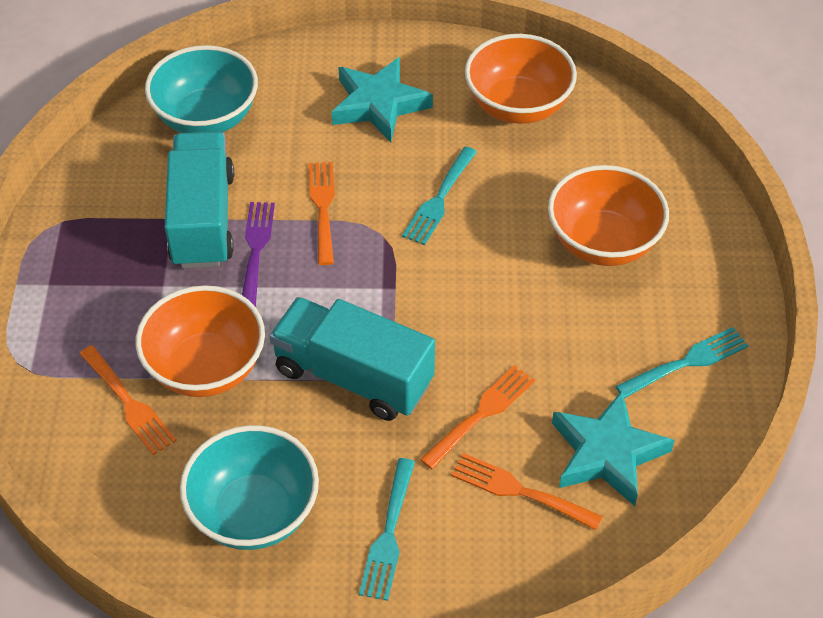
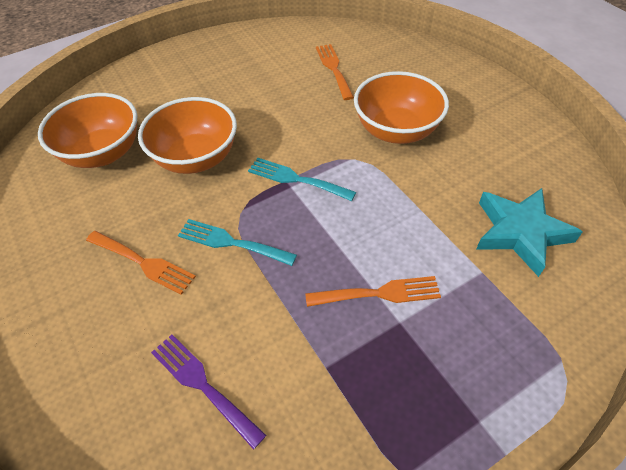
orange fork: 4 -> 3
turquoise bowl: 2 -> 0
turquoise fork: 3 -> 2
turquoise star: 2 -> 1
turquoise truck: 2 -> 0

